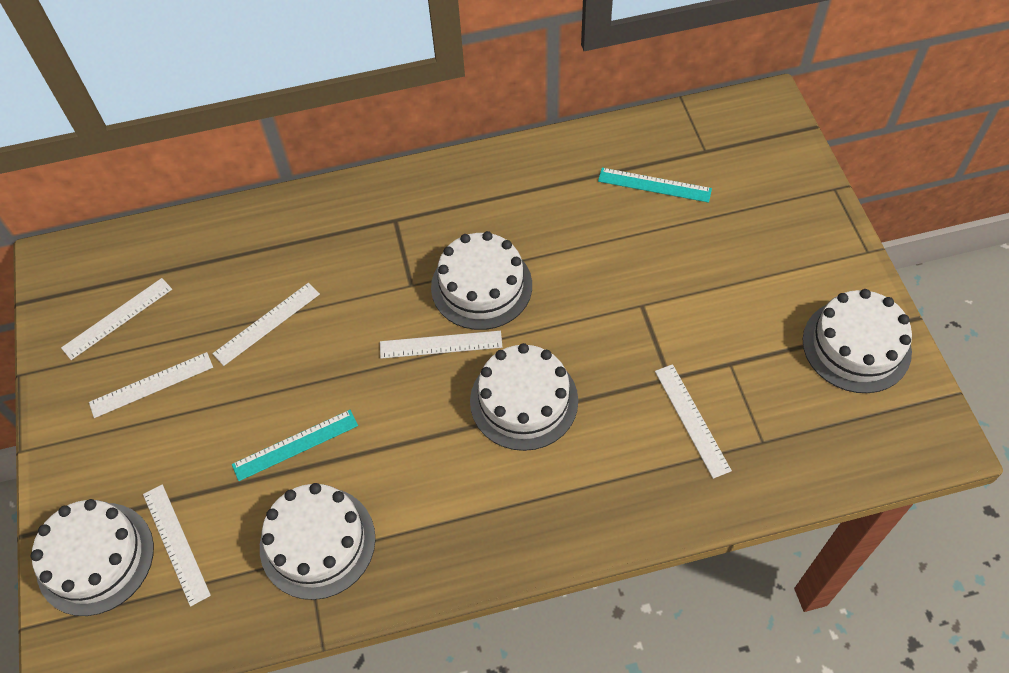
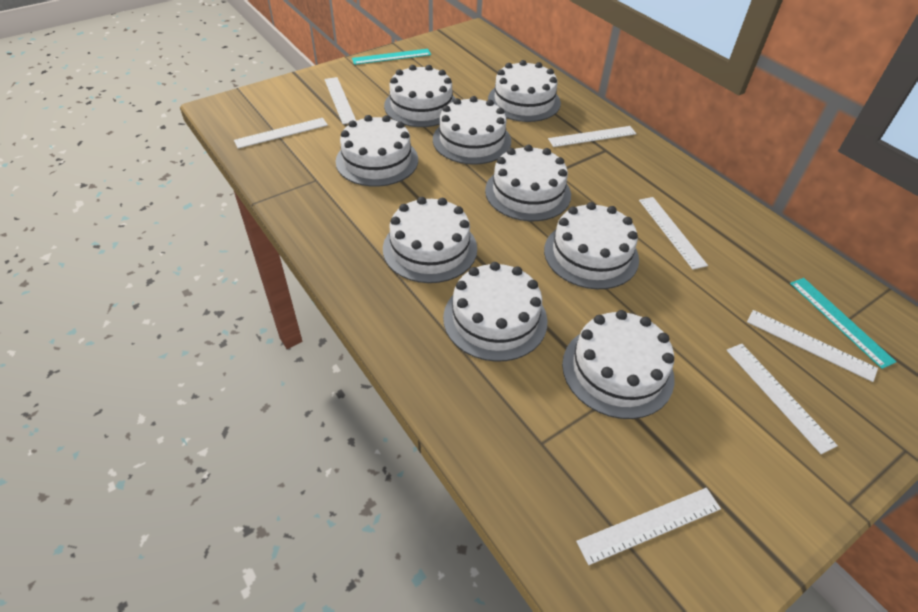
white cake: 5 -> 9
white ruler: 6 -> 7

